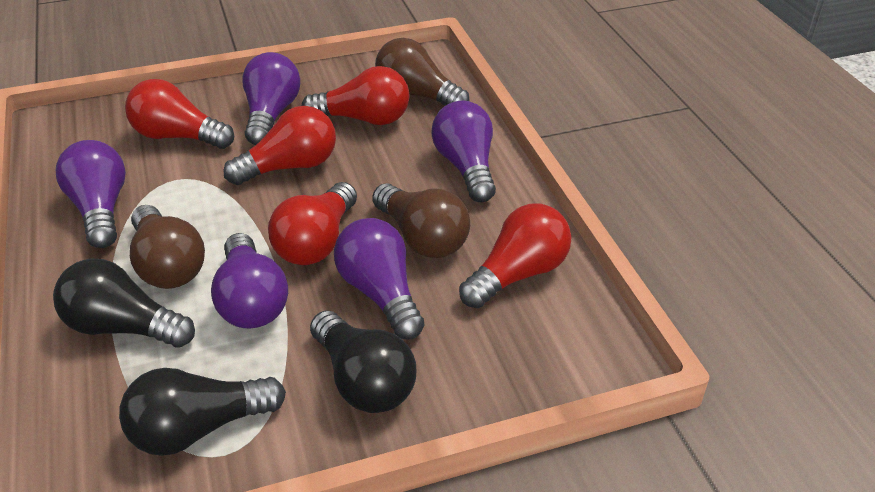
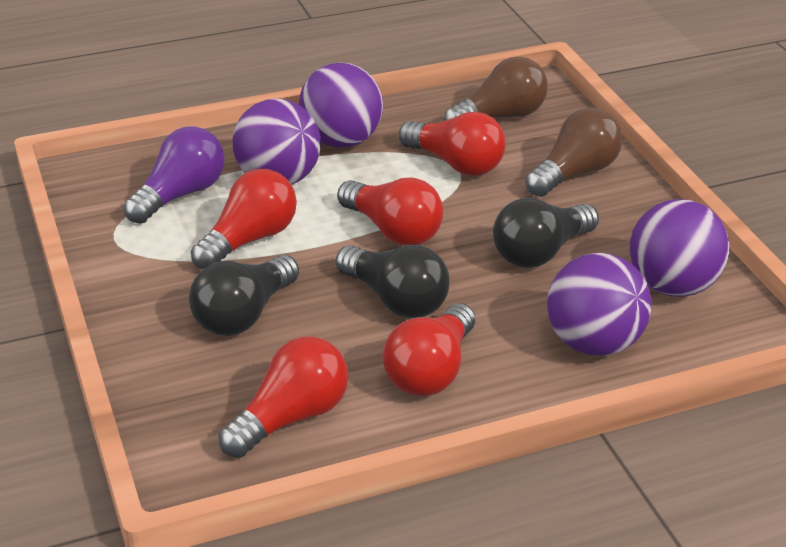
brown light bulb: 3 -> 2
purple ball: 0 -> 4
purple light bulb: 5 -> 1

